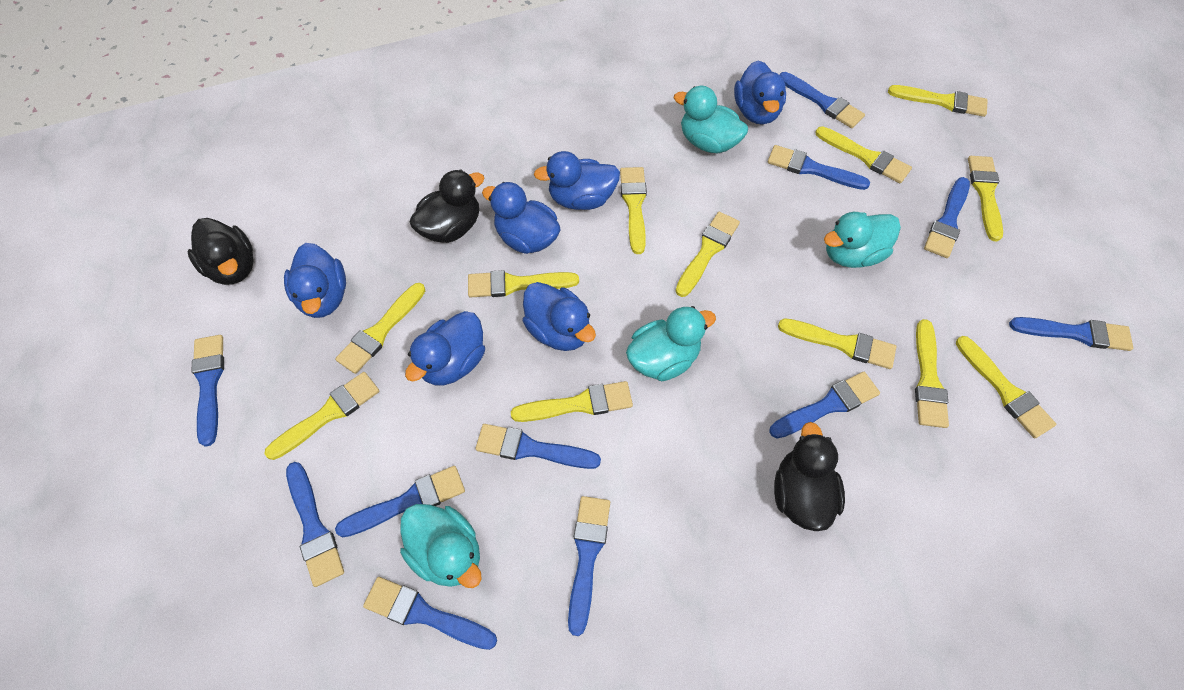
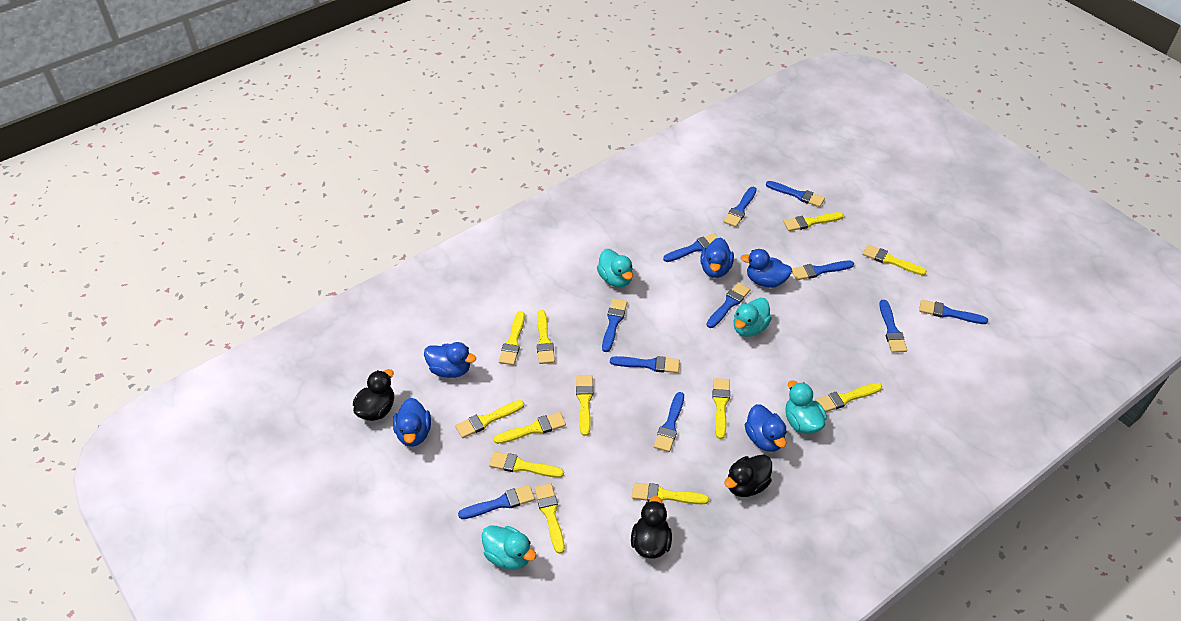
blue duck: 6 -> 5

